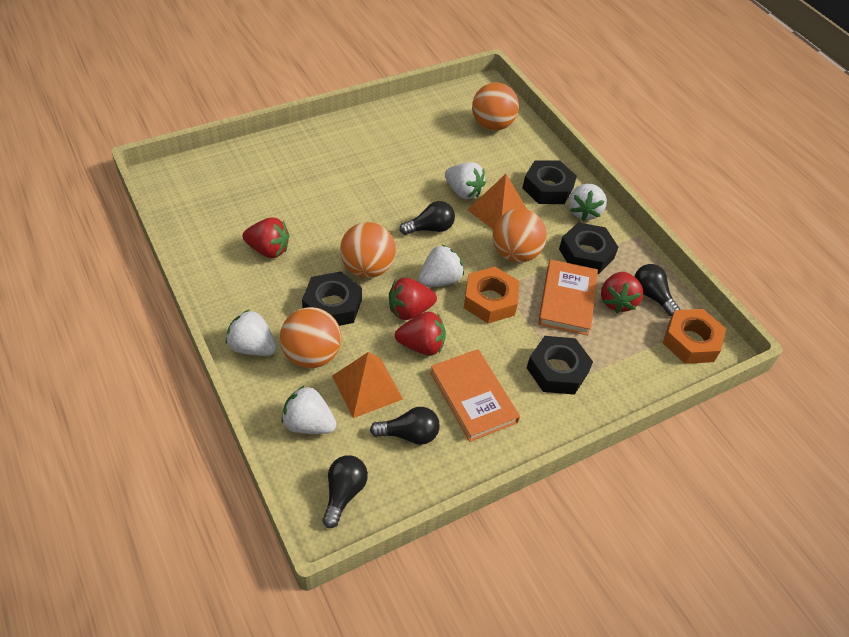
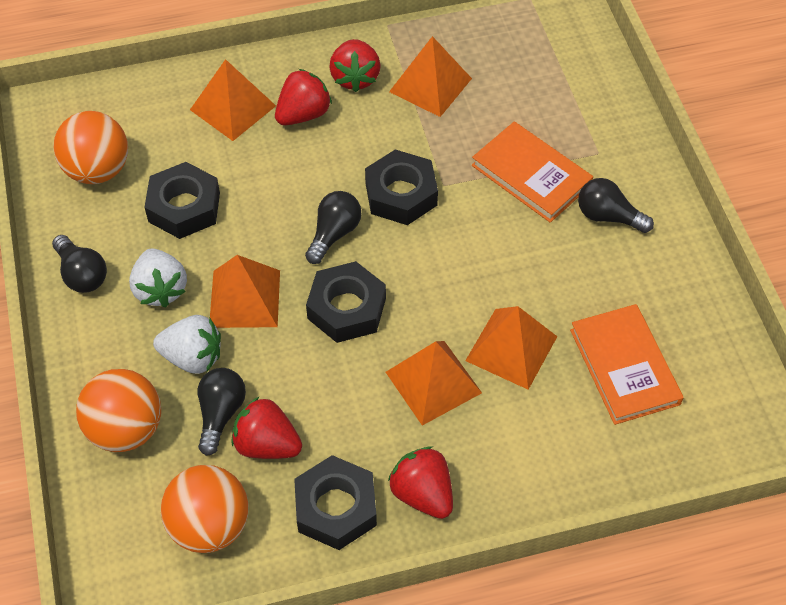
orange ball: 4 -> 3
orange nut: 2 -> 0
orange pyramid: 2 -> 5
white strawberry: 5 -> 2

